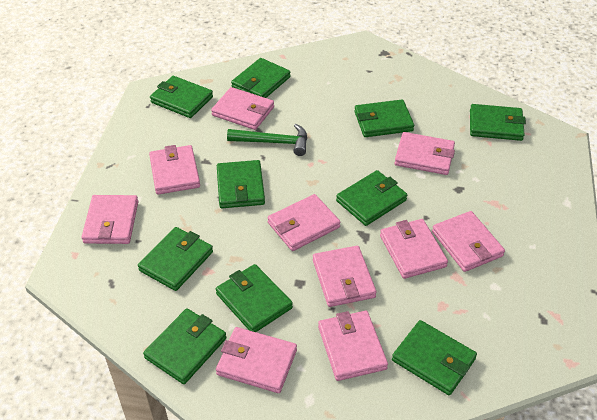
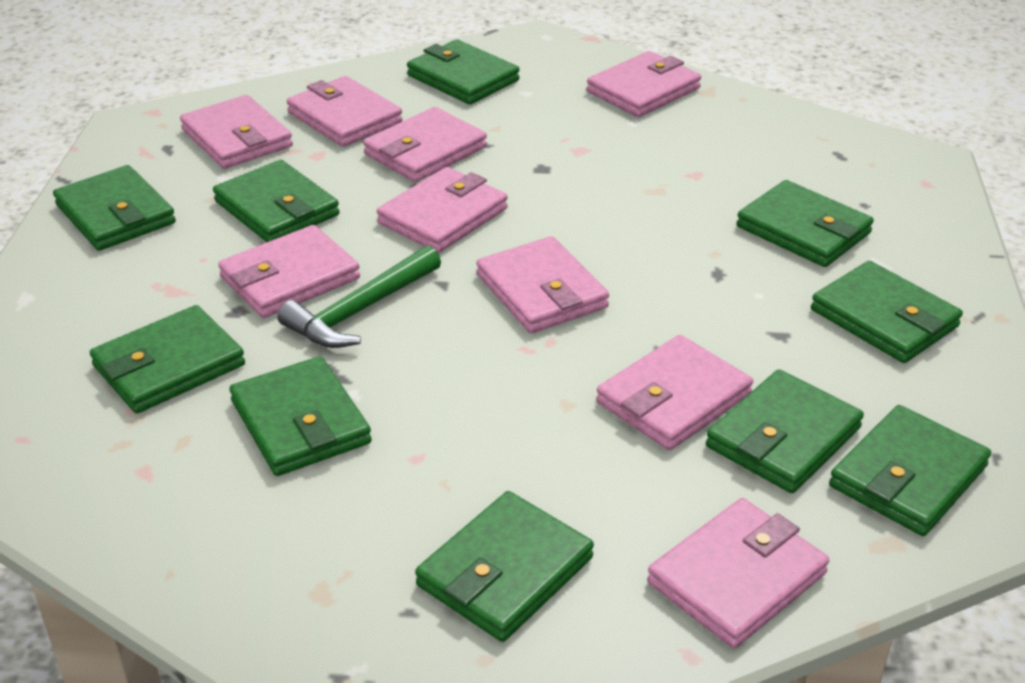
pink wallet: 10 -> 9

